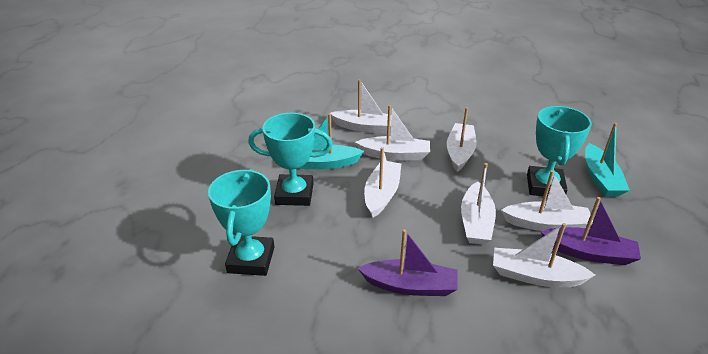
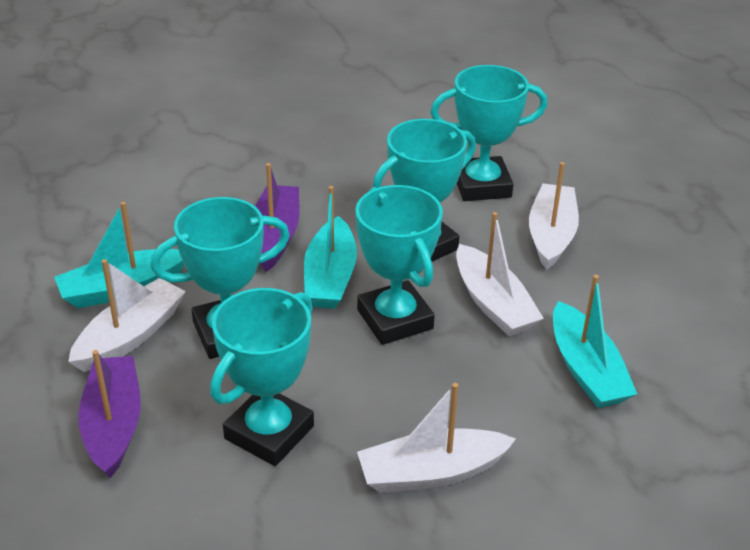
turquoise boat: 2 -> 3
turquoise trophy: 3 -> 5
white boat: 7 -> 4

